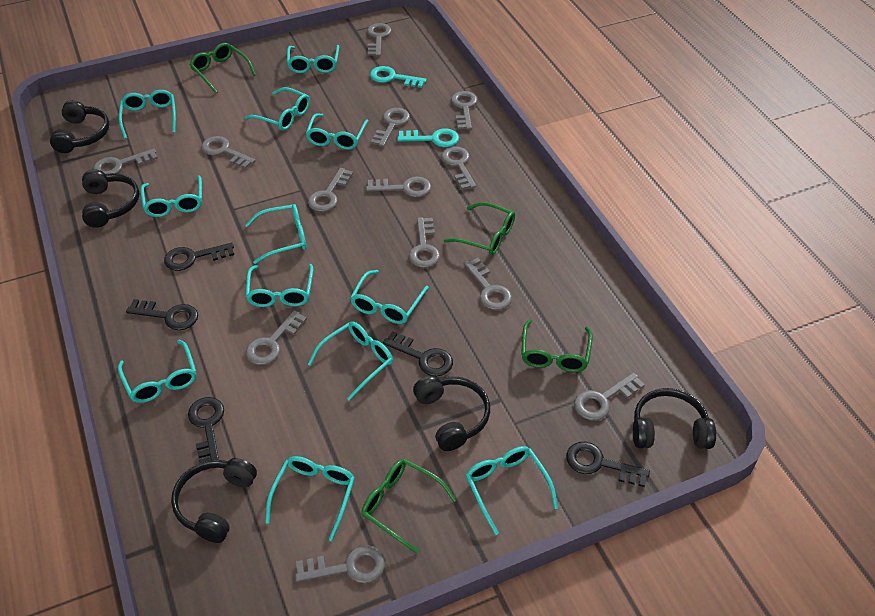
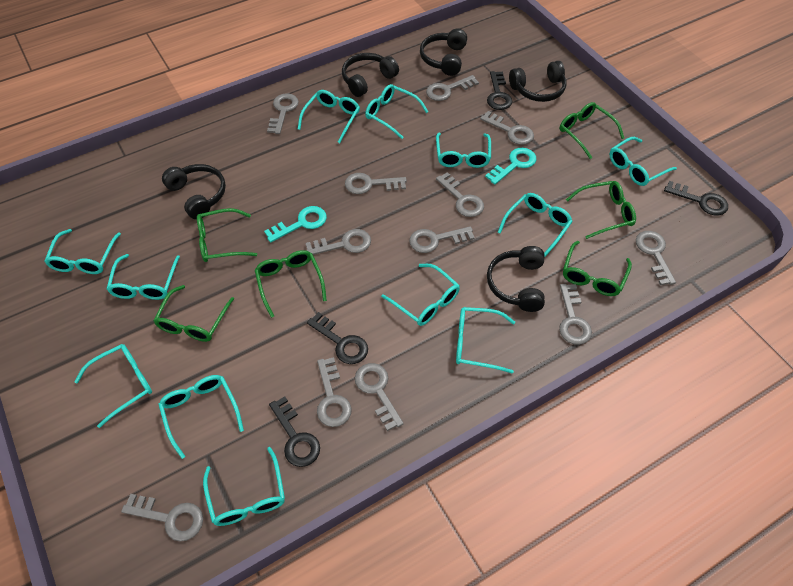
black key: 5 -> 4
green glasses: 4 -> 6
grey key: 13 -> 12

